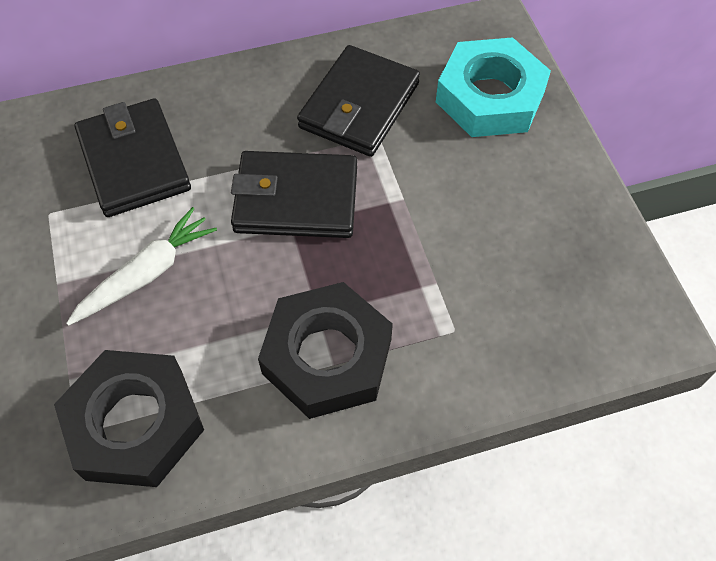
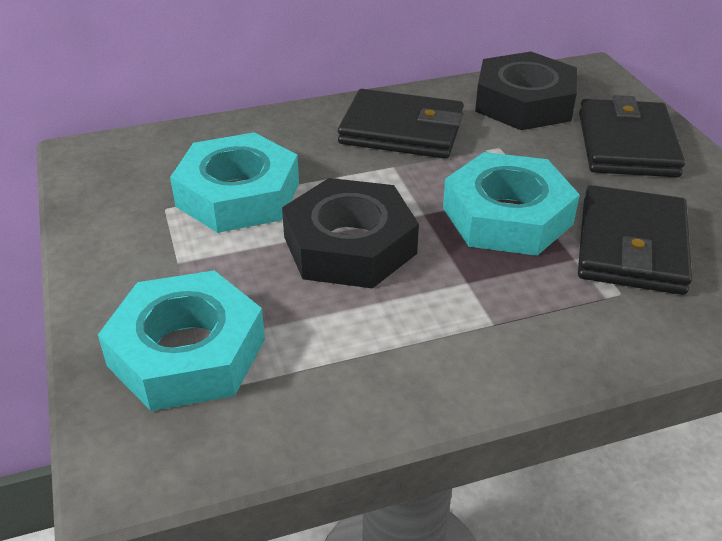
turquoise nut: 1 -> 3
white carrot: 1 -> 0

